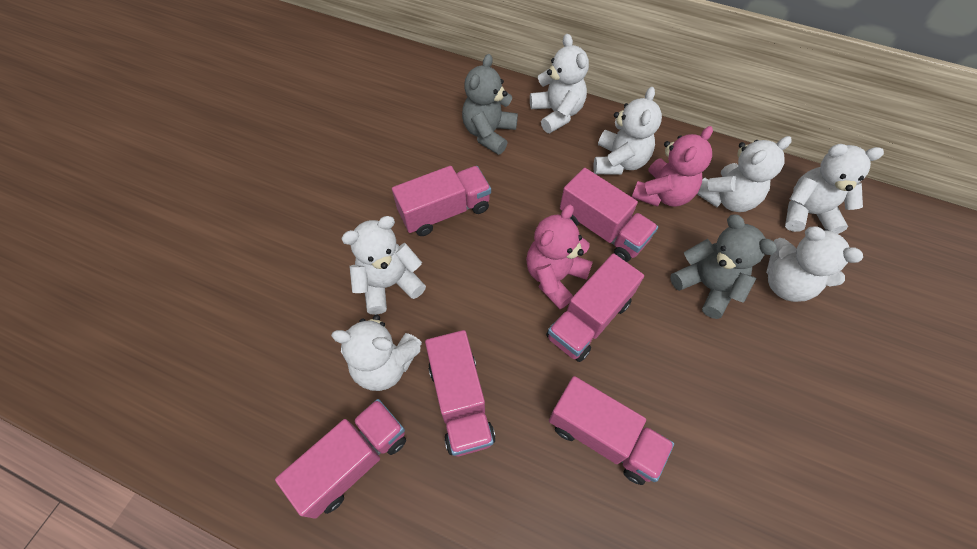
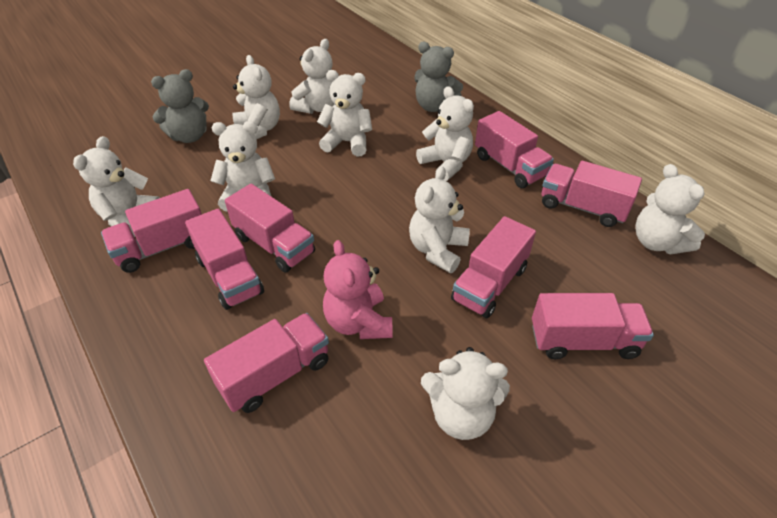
pink teddy bear: 2 -> 1
pink truck: 6 -> 8
white teddy bear: 7 -> 9

